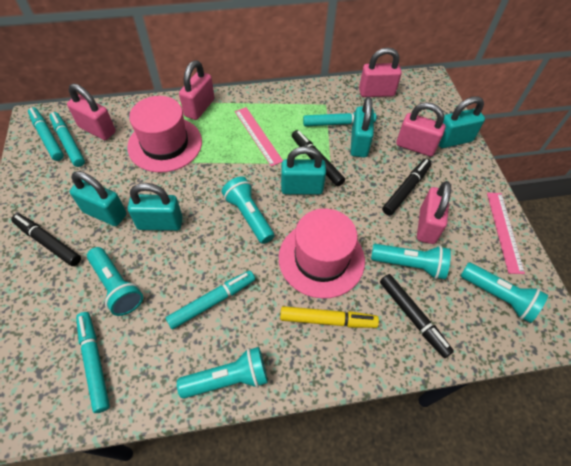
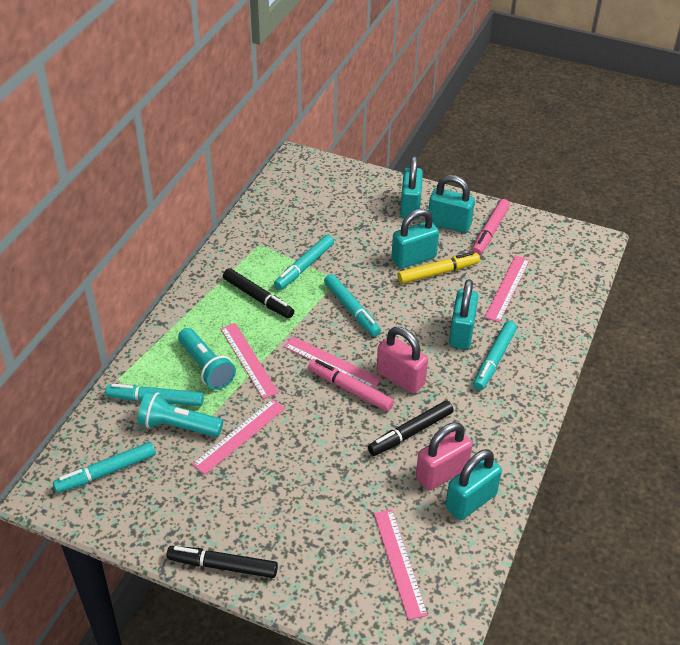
black marker: 4 -> 3
pink hat: 2 -> 0
pink marker: 0 -> 2
pink padlock: 5 -> 2
pink ruler: 2 -> 5
turquoise flashlight: 5 -> 2

